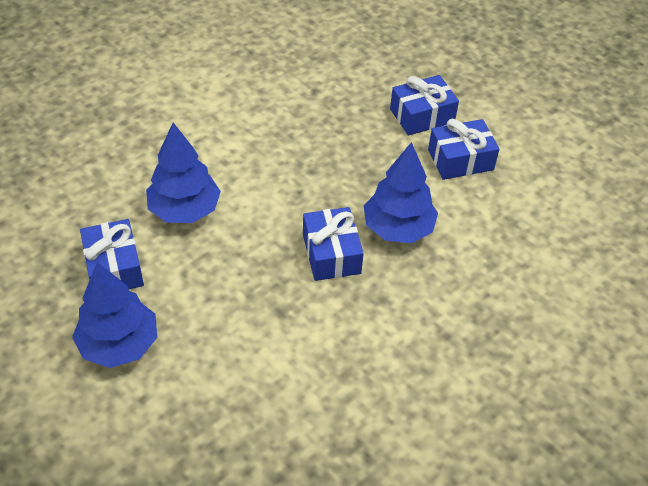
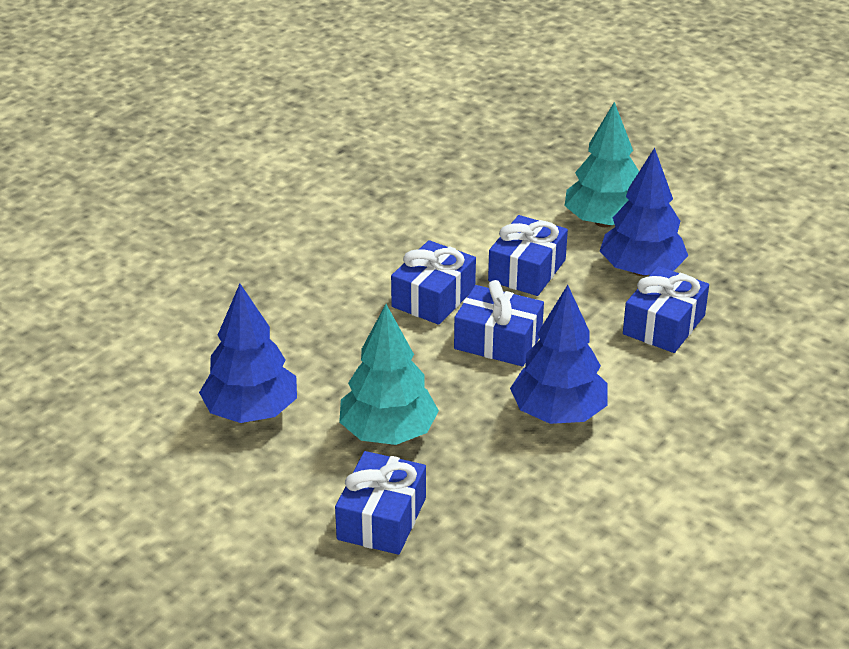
blue gift: 4 -> 5
turquoise tree: 0 -> 2

